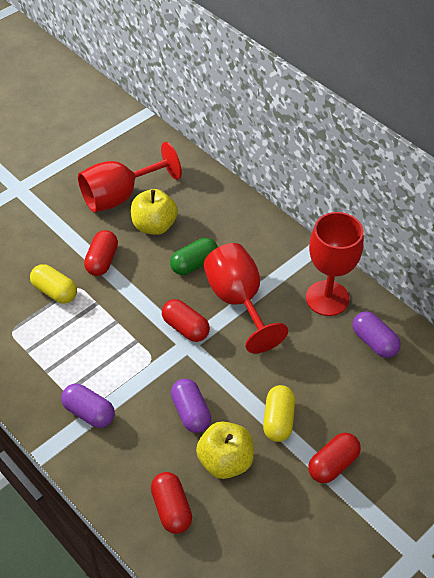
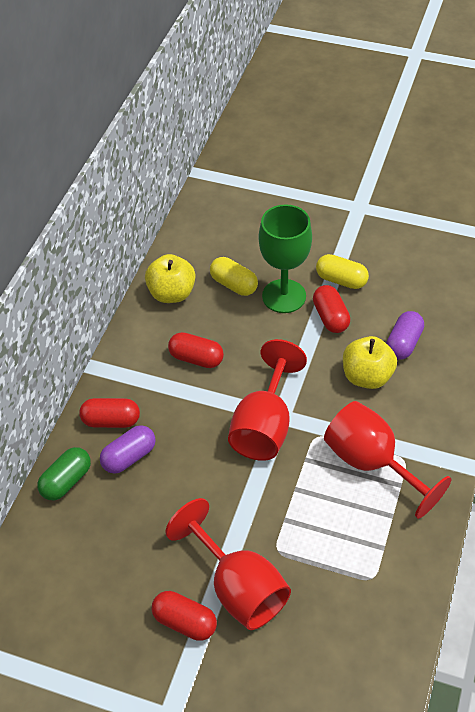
green goblet: 0 -> 1
purple capsule: 3 -> 2

